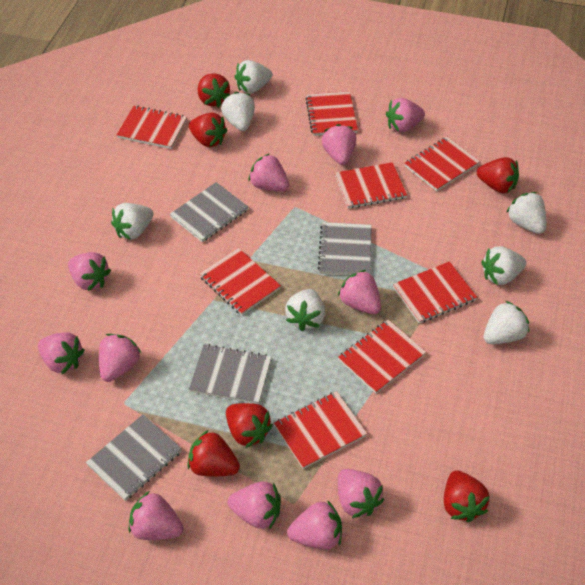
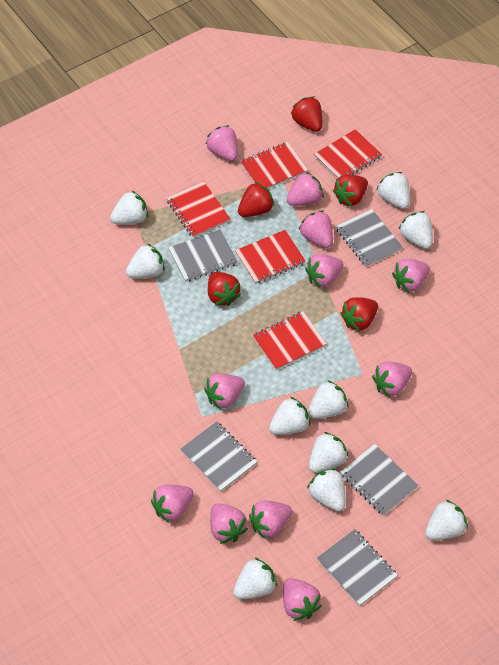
grey notebook: 4 -> 5
red notebook: 8 -> 5
red strawberry: 6 -> 5
white strawberry: 7 -> 10

